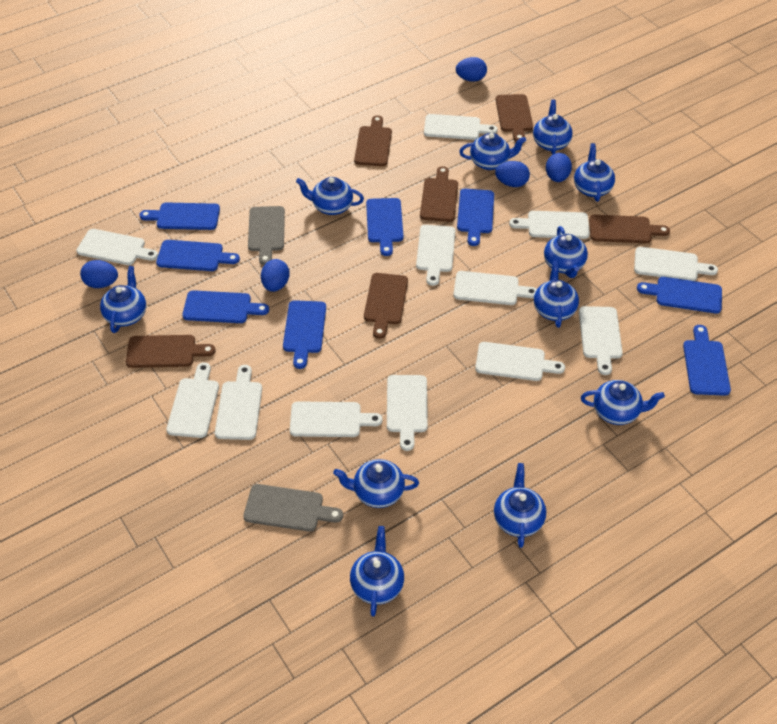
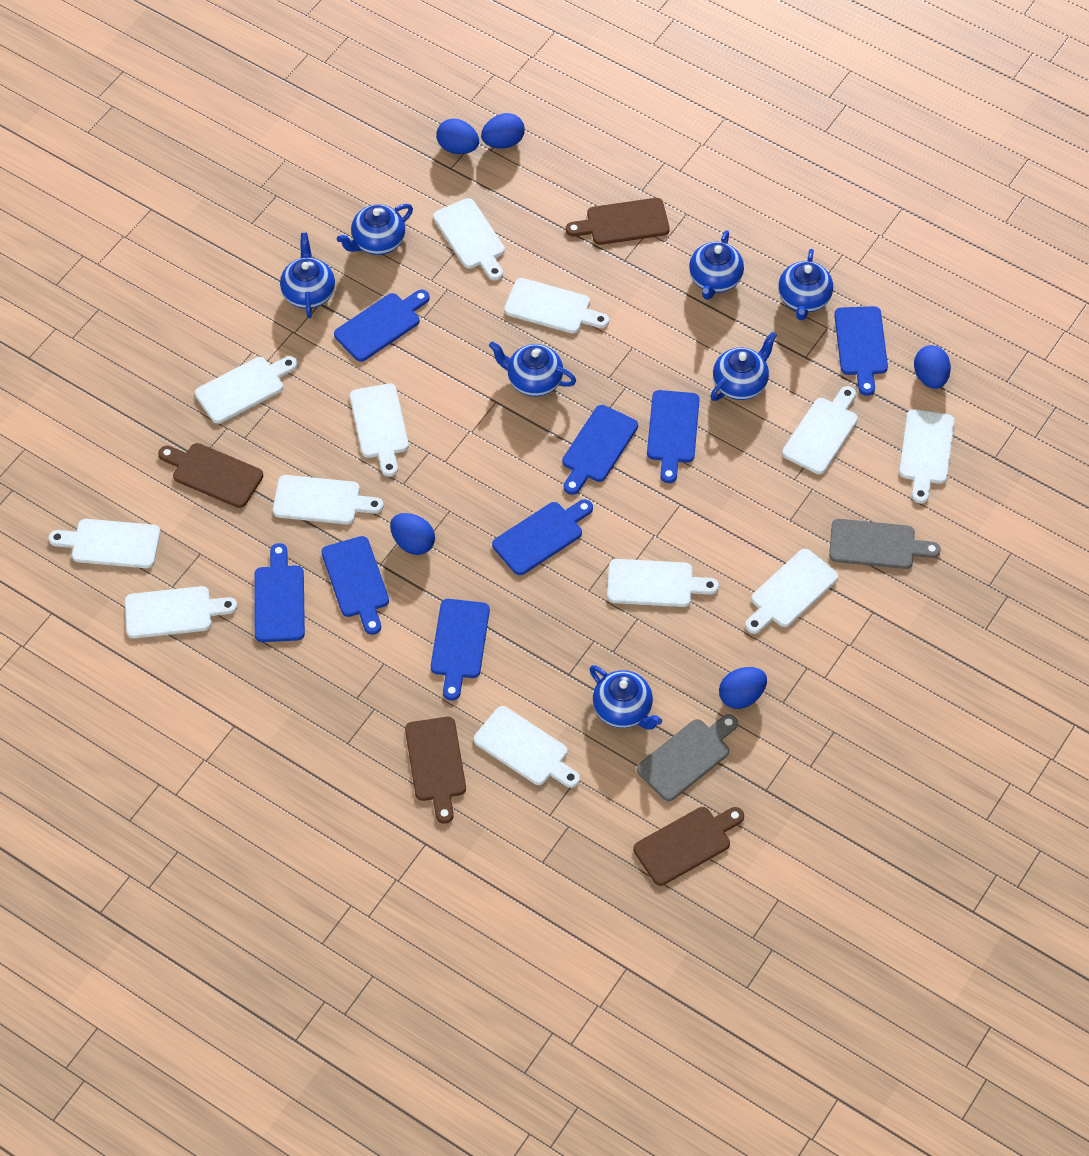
blue teapot: 11 -> 7
brown cutting board: 6 -> 4

